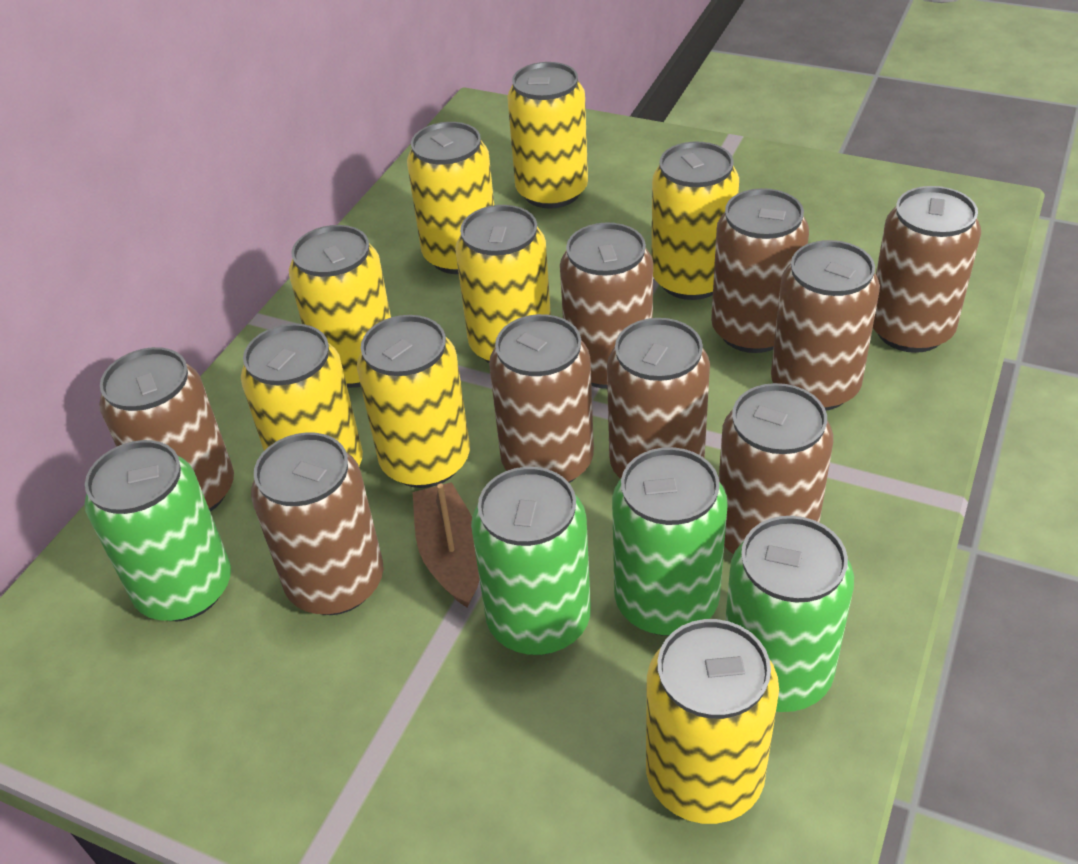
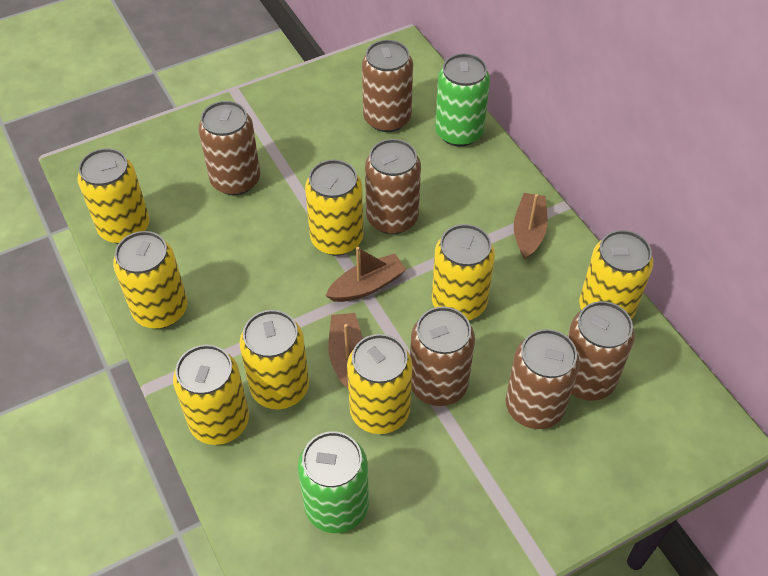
brown boat: 1 -> 3
brown can: 9 -> 6
green can: 4 -> 2

